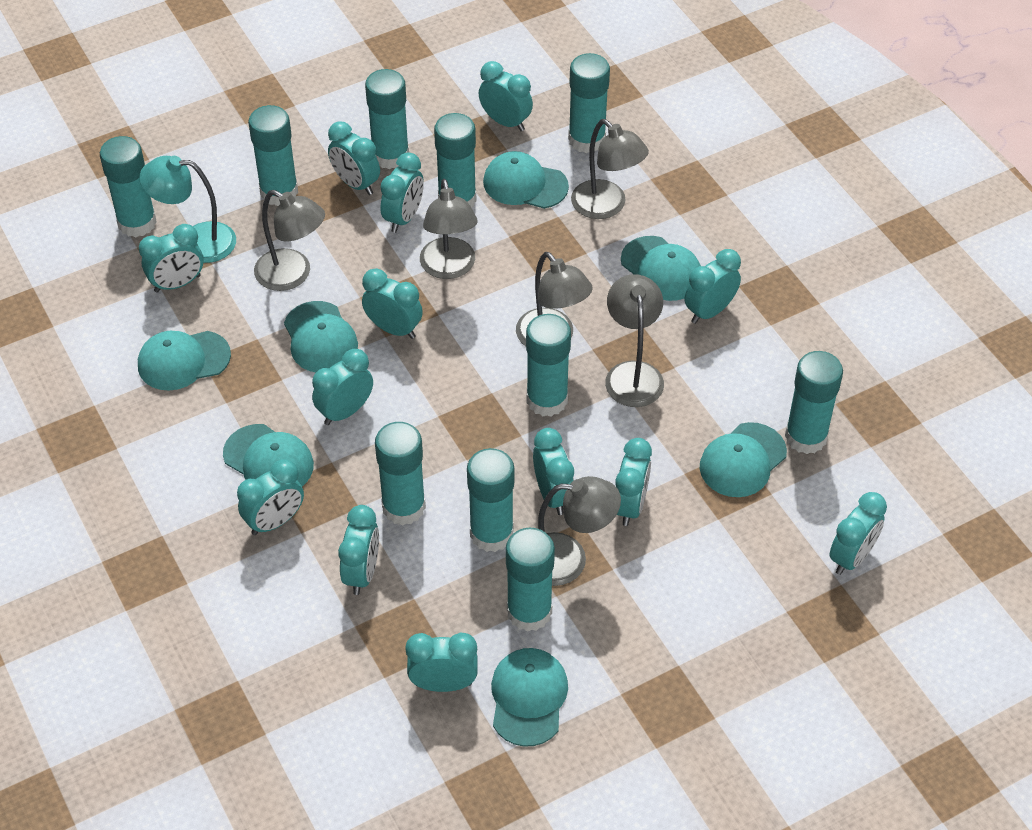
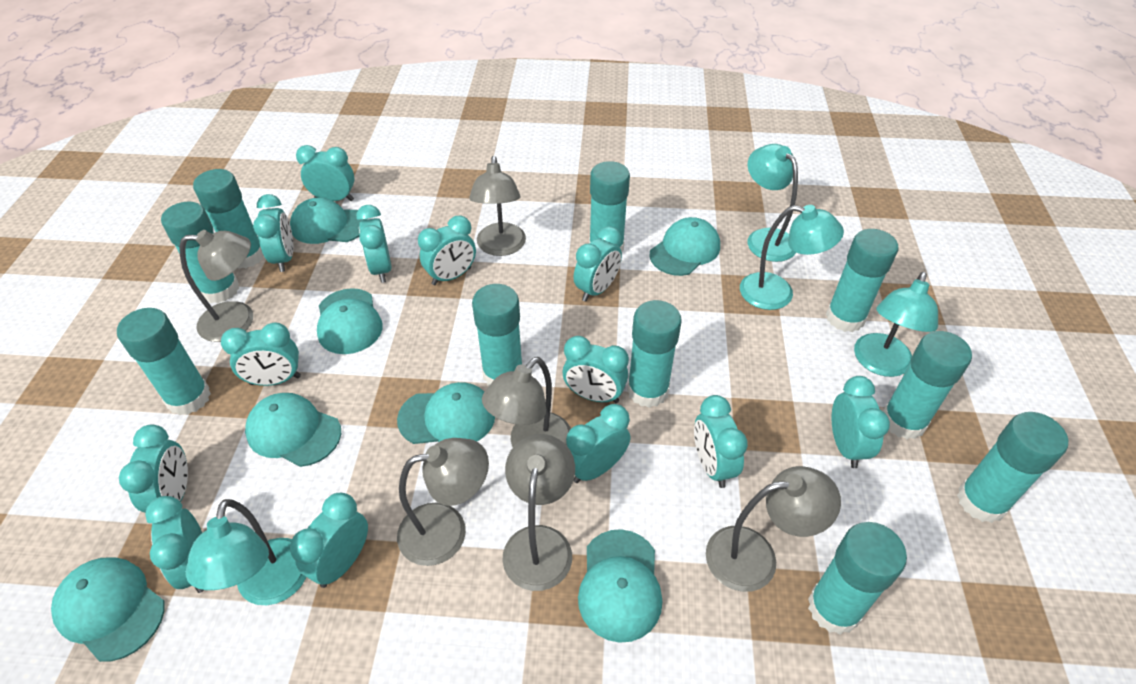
turquoise lamp: 1 -> 4

